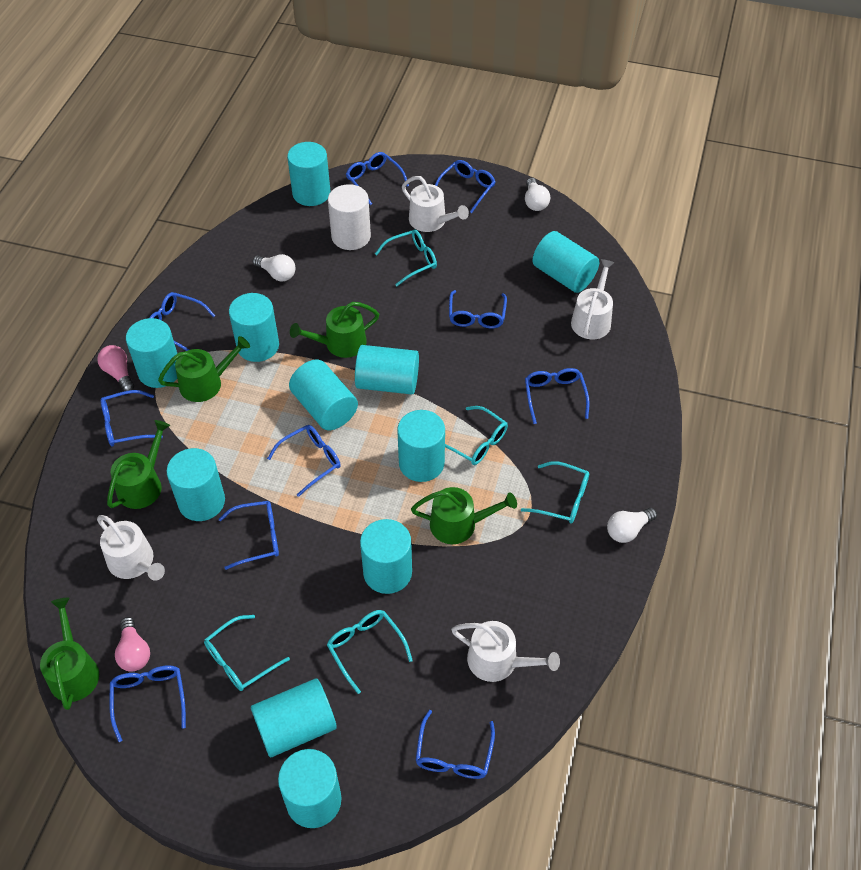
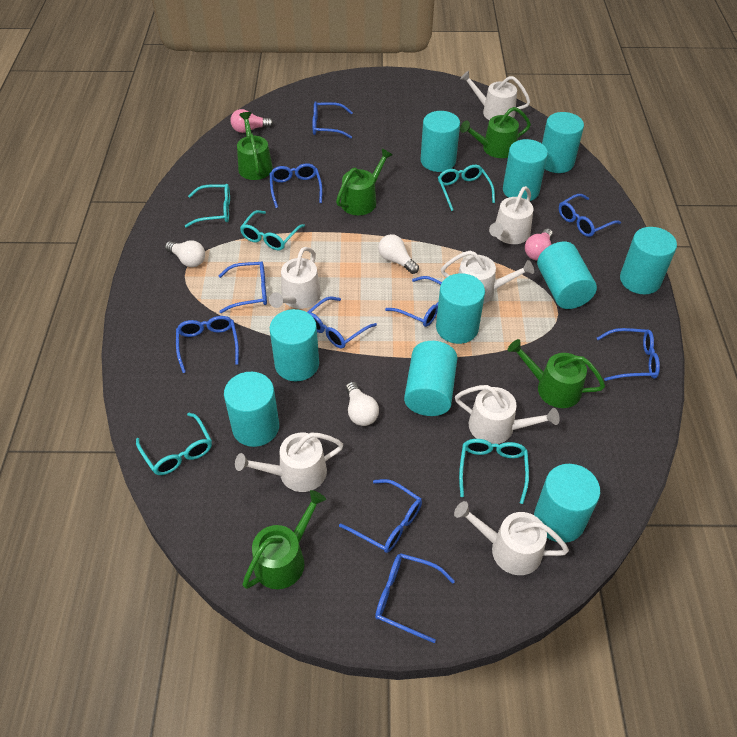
turquoise cylinder: 11 -> 10
white cylinder: 1 -> 0
white watering can: 4 -> 7

